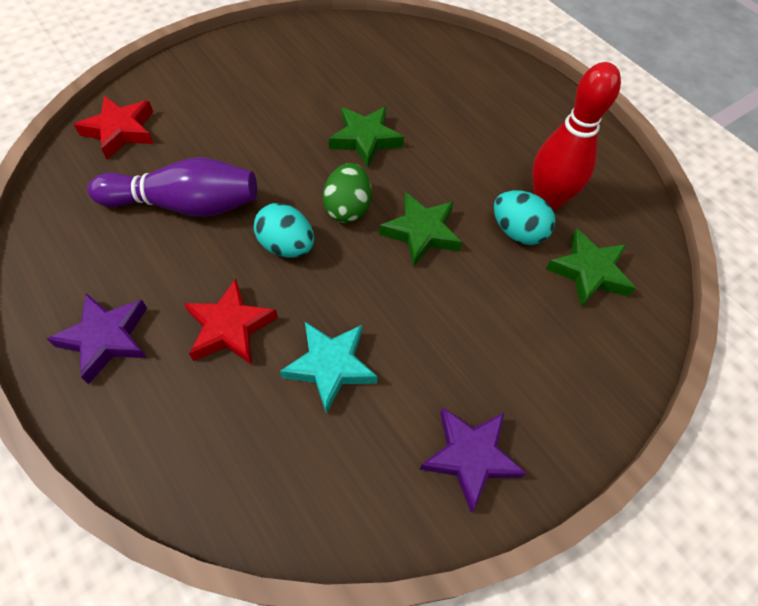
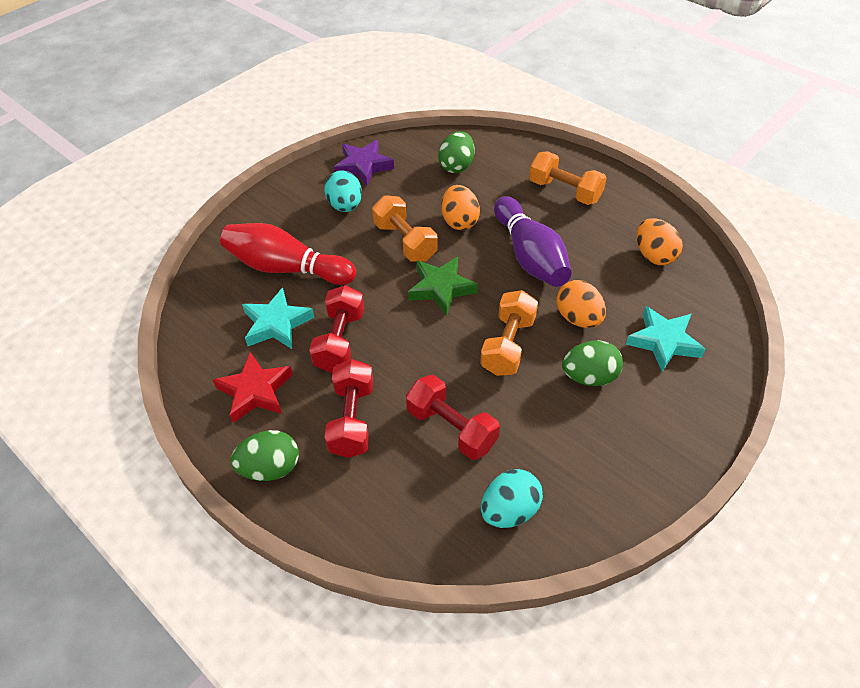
green egg: 1 -> 3
green star: 3 -> 1
orange dumbbell: 0 -> 3
orange egg: 0 -> 3
purple star: 2 -> 1
red dumbbell: 0 -> 3
red star: 2 -> 1
turquoise star: 1 -> 2

